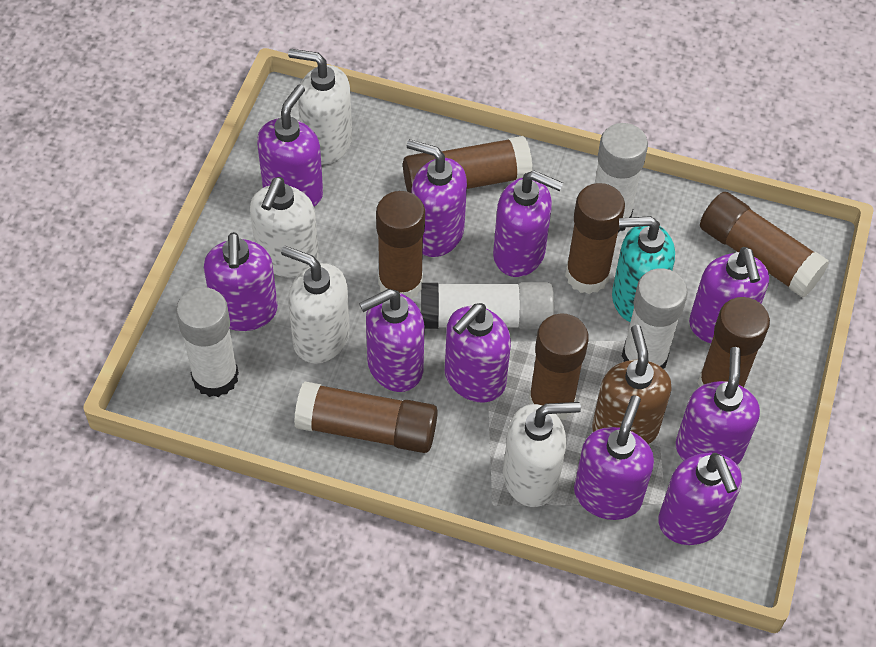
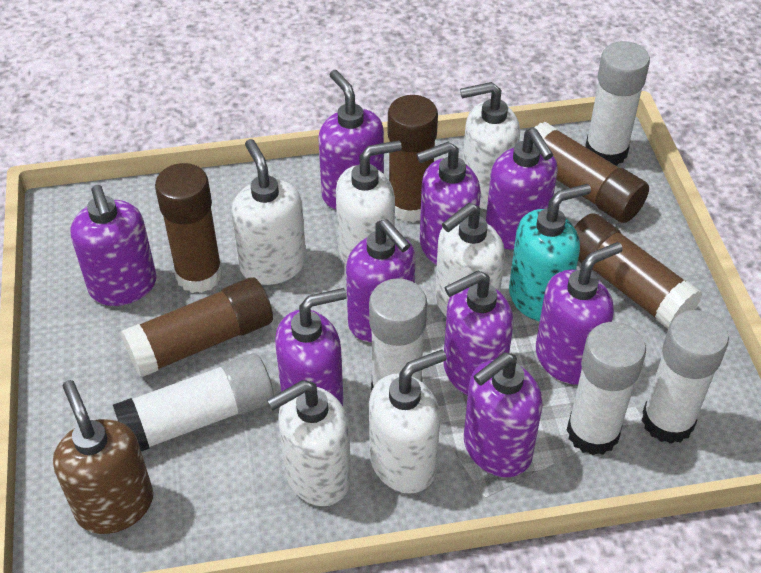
brown glue stick: 7 -> 5
purple soap dispenser: 10 -> 9
white glue stick: 4 -> 5
white soap dispenser: 4 -> 6

